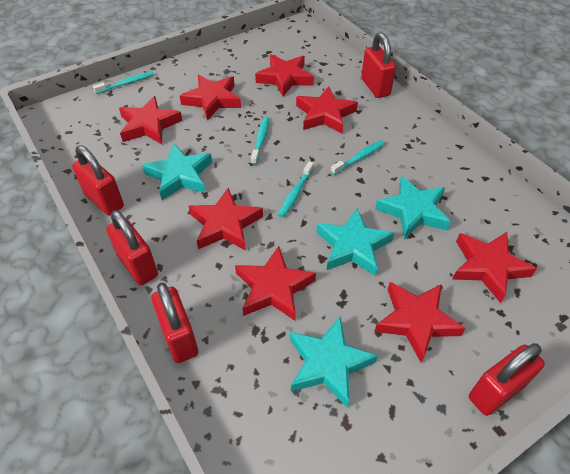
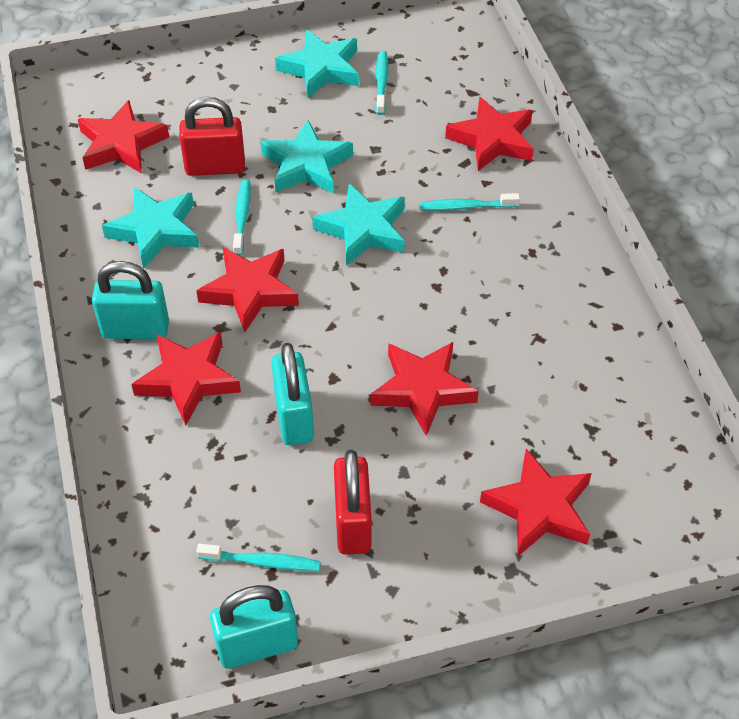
red padlock: 5 -> 2
red star: 8 -> 6
turquoise padlock: 0 -> 3

